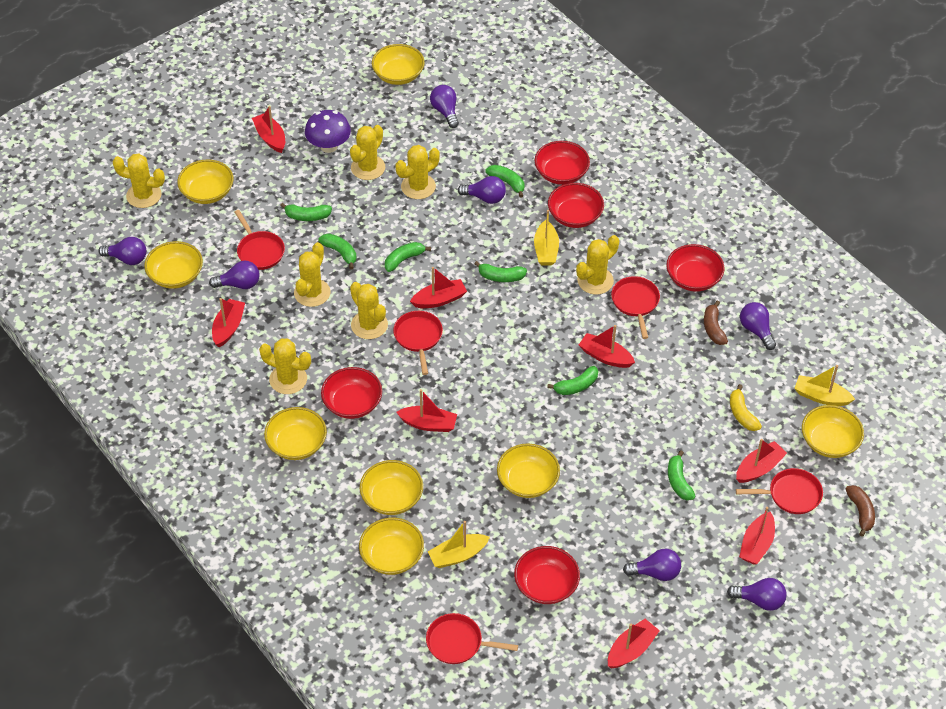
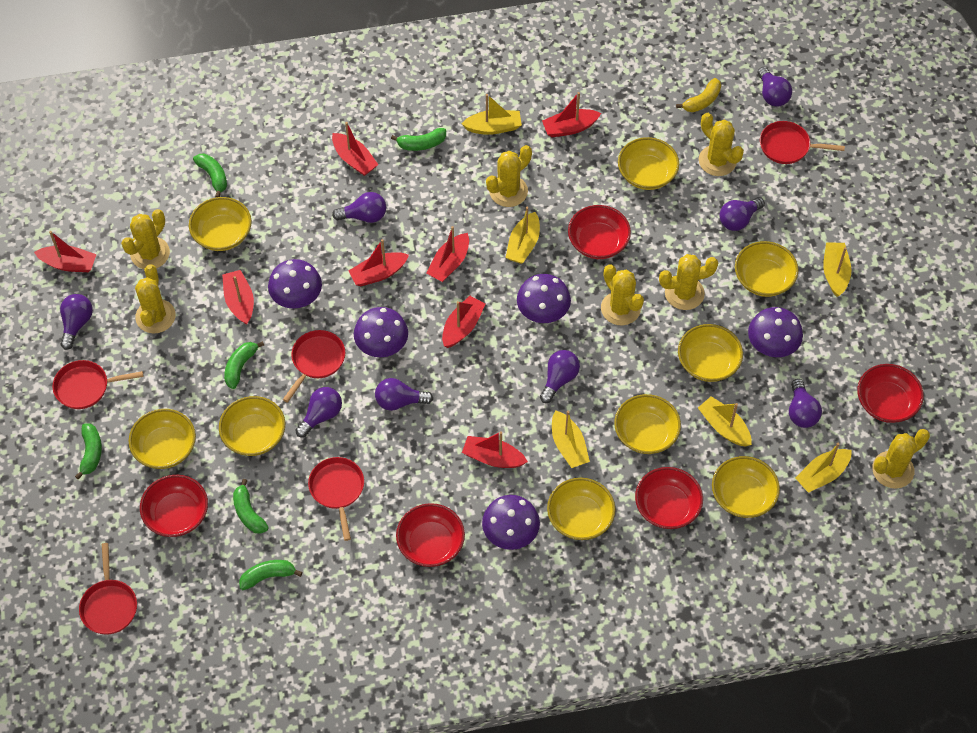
brown banana: 2 -> 0
green banana: 7 -> 6
purple light bulb: 7 -> 8
purple mushroom: 1 -> 5
yellow boat: 3 -> 6
yellow bowl: 8 -> 9

